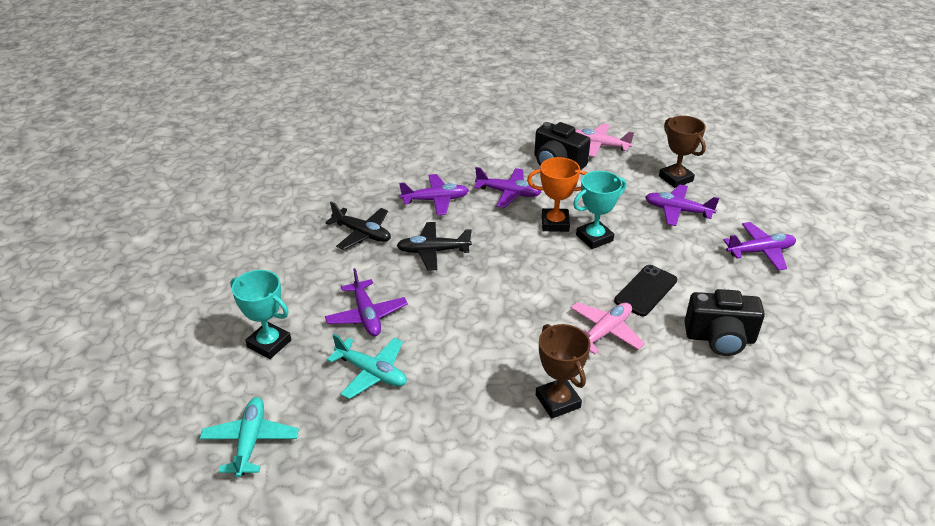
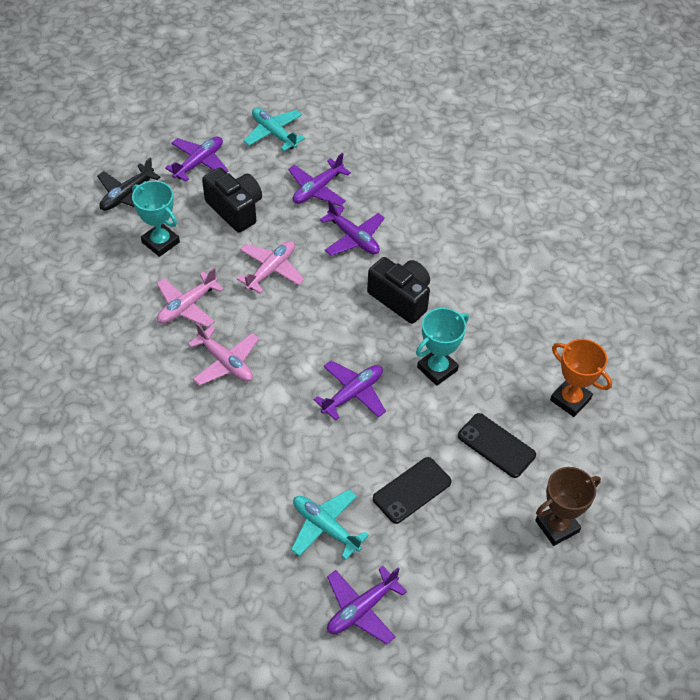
black phone: 1 -> 2
black plane: 2 -> 1
brown trophy: 2 -> 1
pink plane: 2 -> 3

